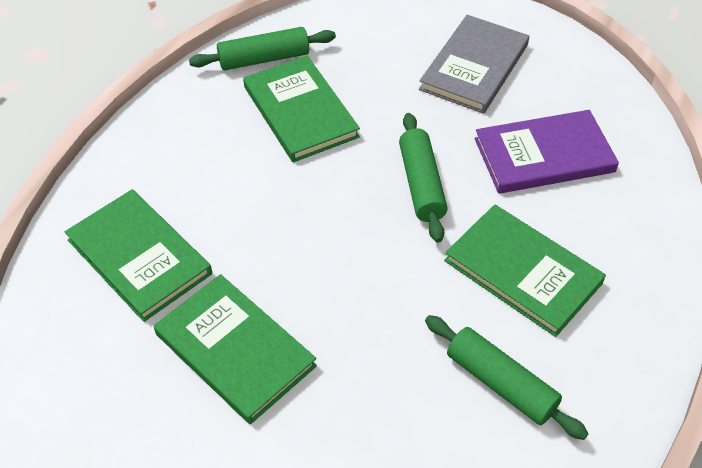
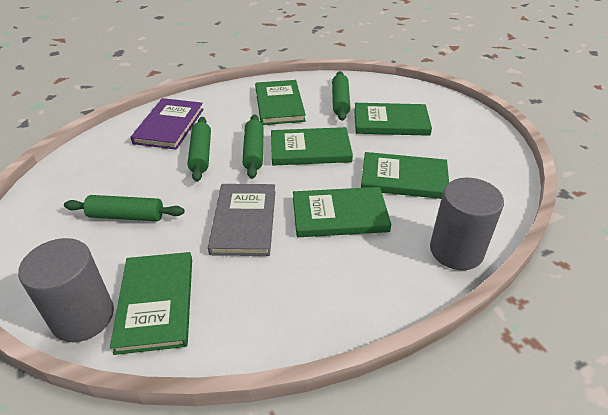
green book: 4 -> 6
green rolling pin: 3 -> 4
grey cylinder: 0 -> 2

